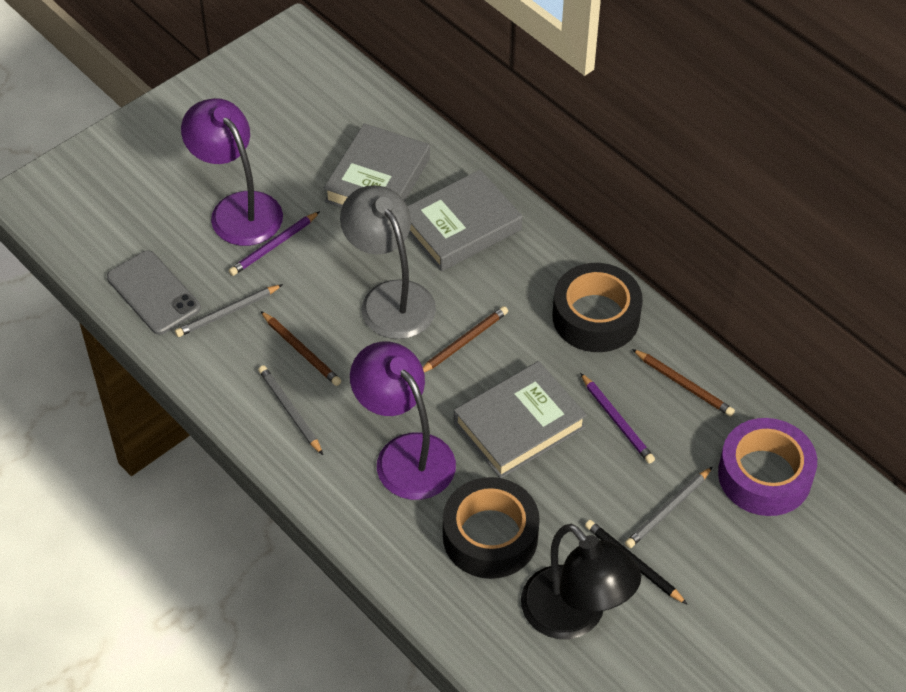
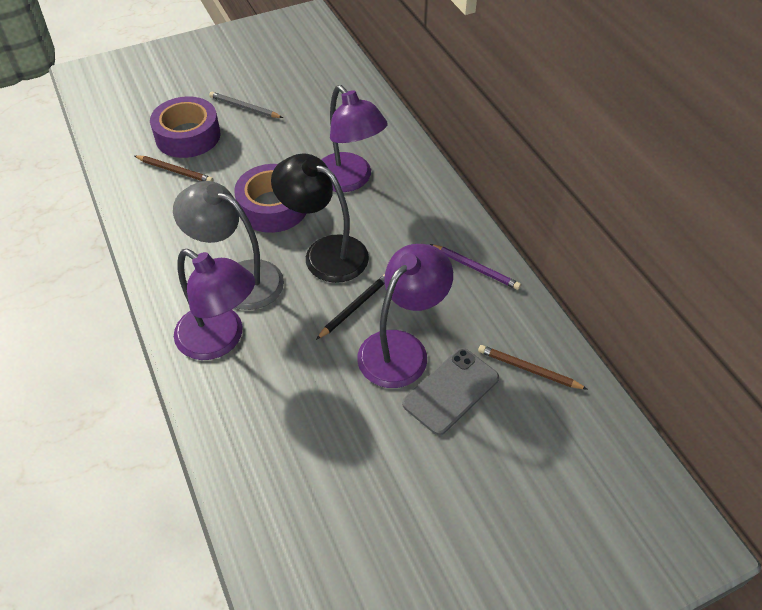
black tape: 2 -> 0
brown pencil: 3 -> 2
grey book: 3 -> 0
grey pencil: 3 -> 1
purple lamp: 2 -> 3
purple pencil: 2 -> 1
purple tape: 1 -> 2

